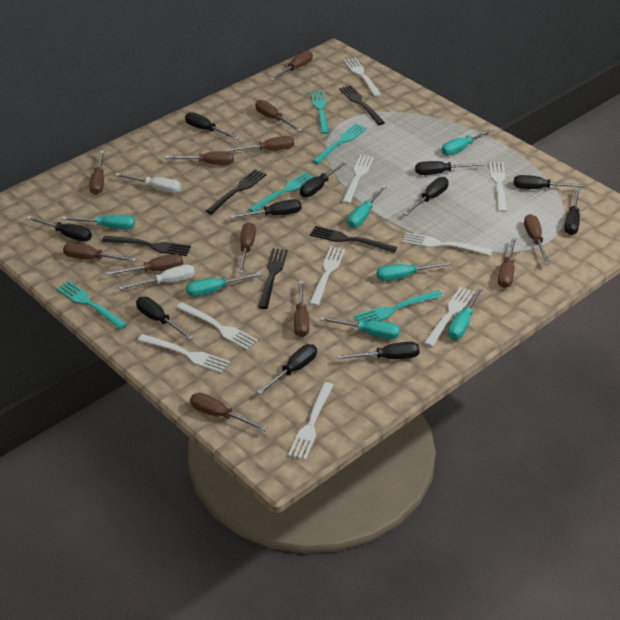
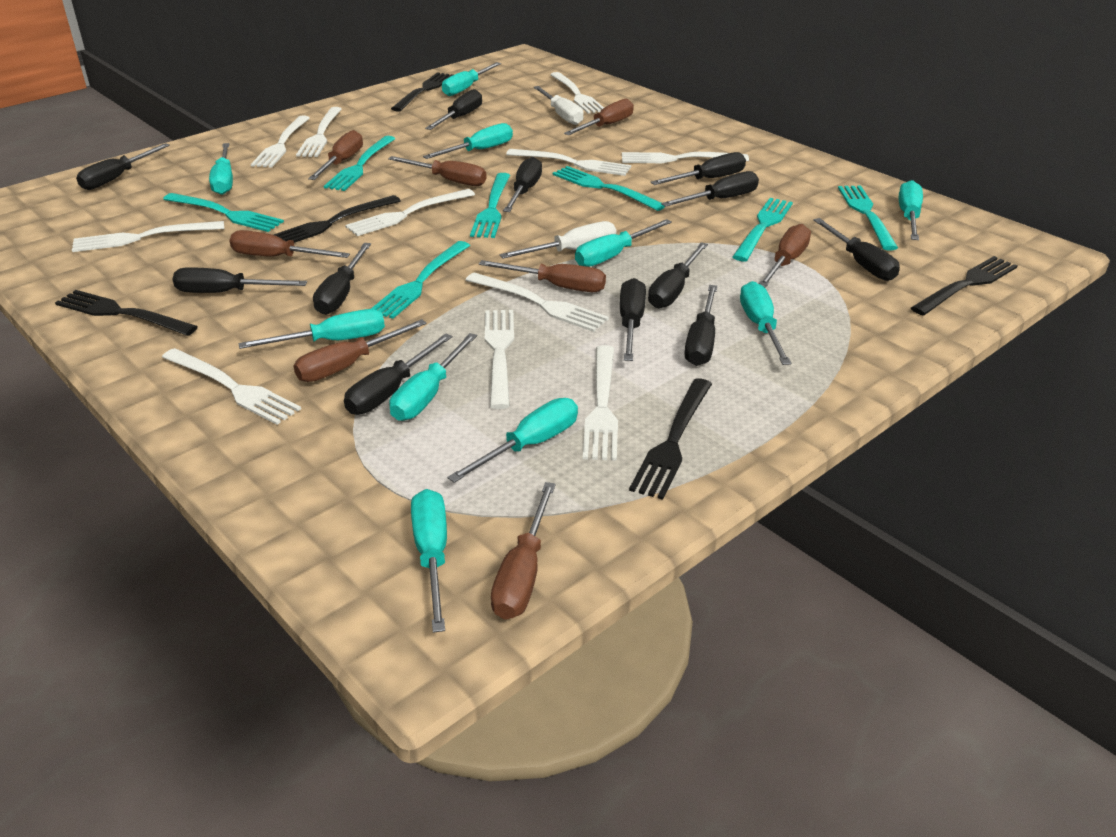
black screwdriver: 11 -> 12
brown screwdriver: 12 -> 8
turquoise fork: 5 -> 7
turquoise screwdriver: 7 -> 10
white fork: 9 -> 11

